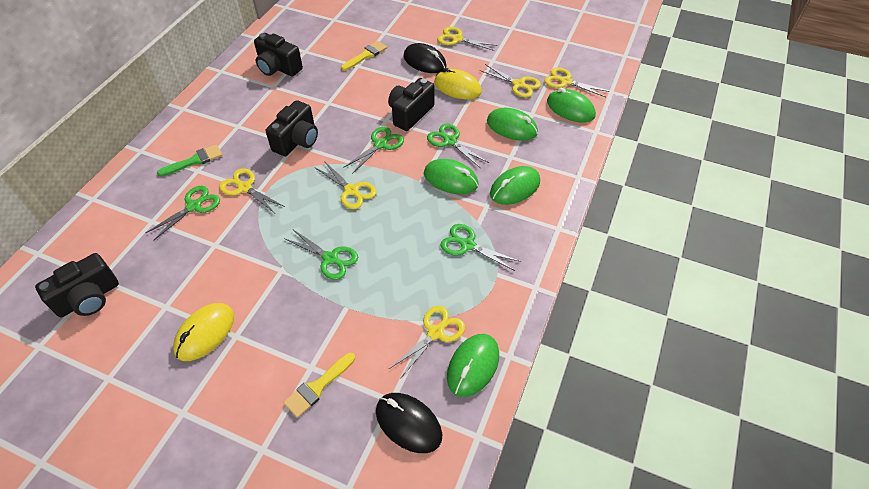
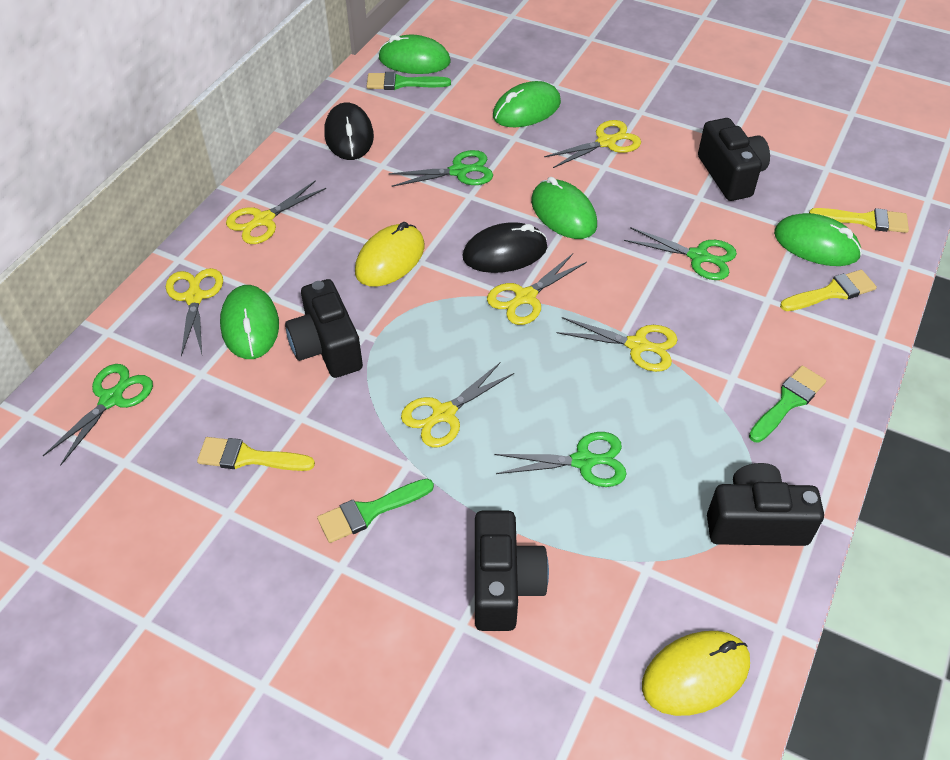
green brush: 1 -> 3
green scissors: 5 -> 4
yellow brush: 2 -> 3

